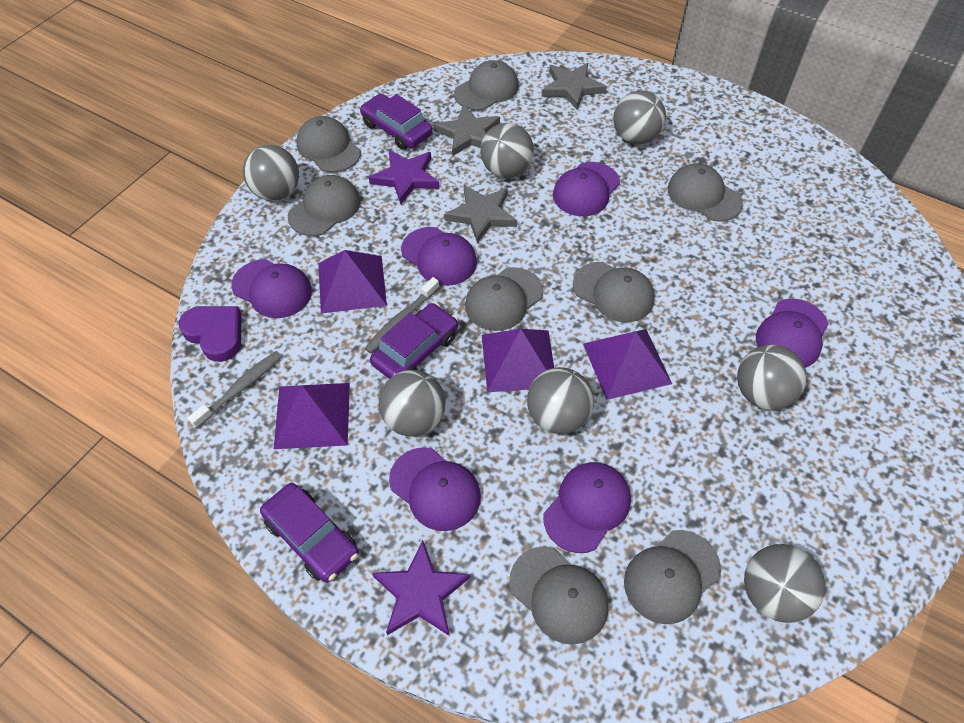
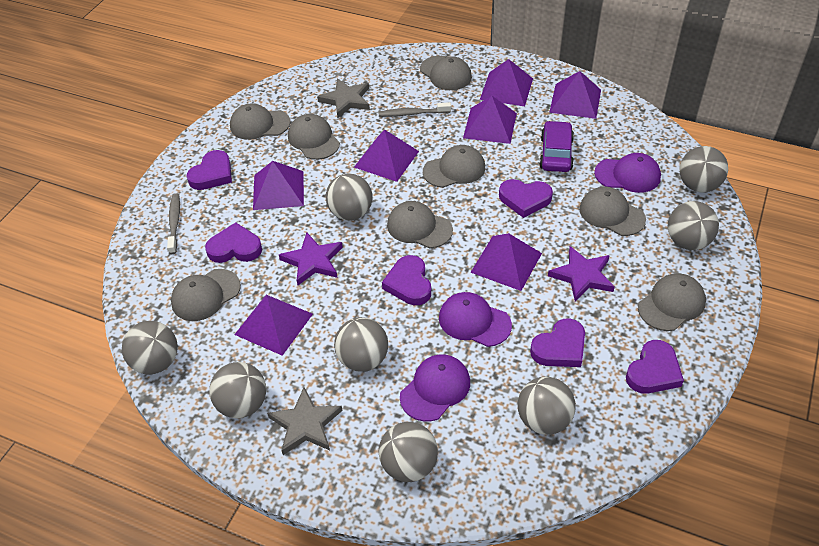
grey ball: 7 -> 8
grey star: 3 -> 2
purple cap: 6 -> 3
purple car: 3 -> 1
purple heart: 1 -> 6
purple pyramid: 4 -> 7

